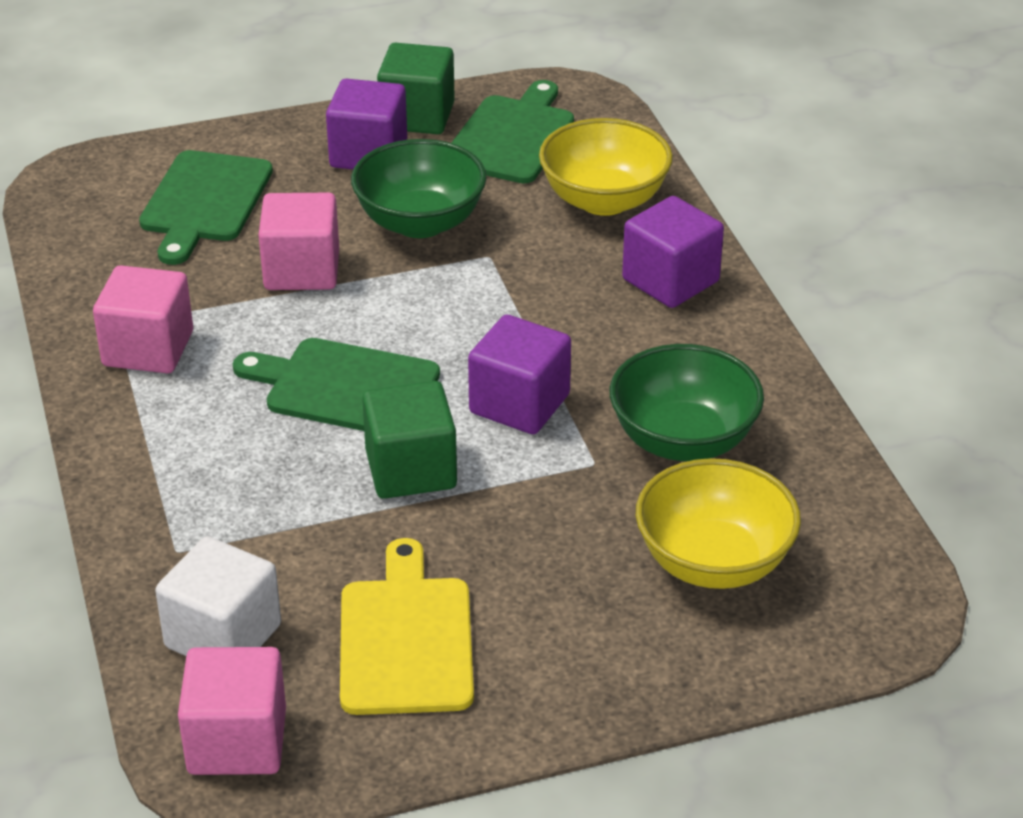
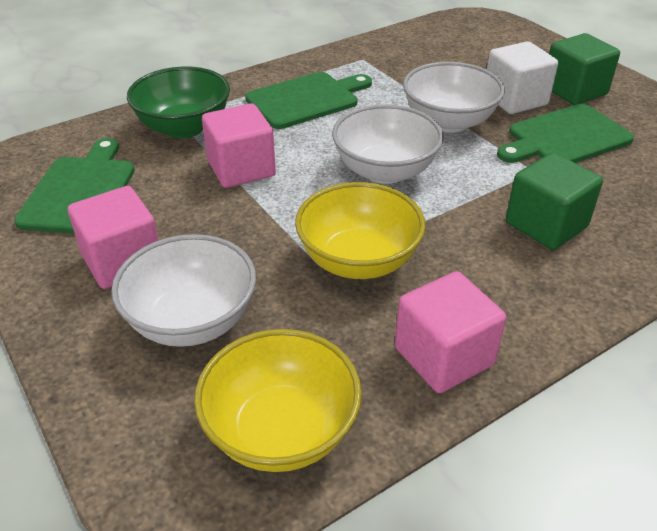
green bowl: 2 -> 1
purple cube: 3 -> 0
white bowl: 0 -> 3
yellow cutting board: 1 -> 0

